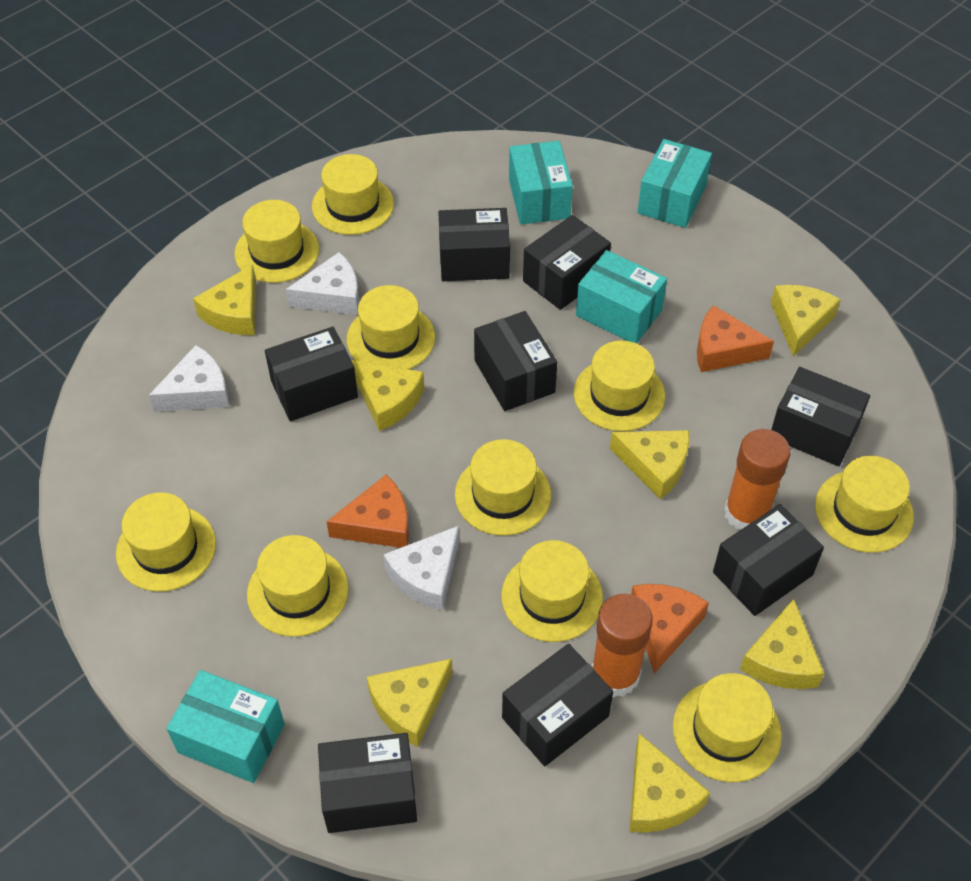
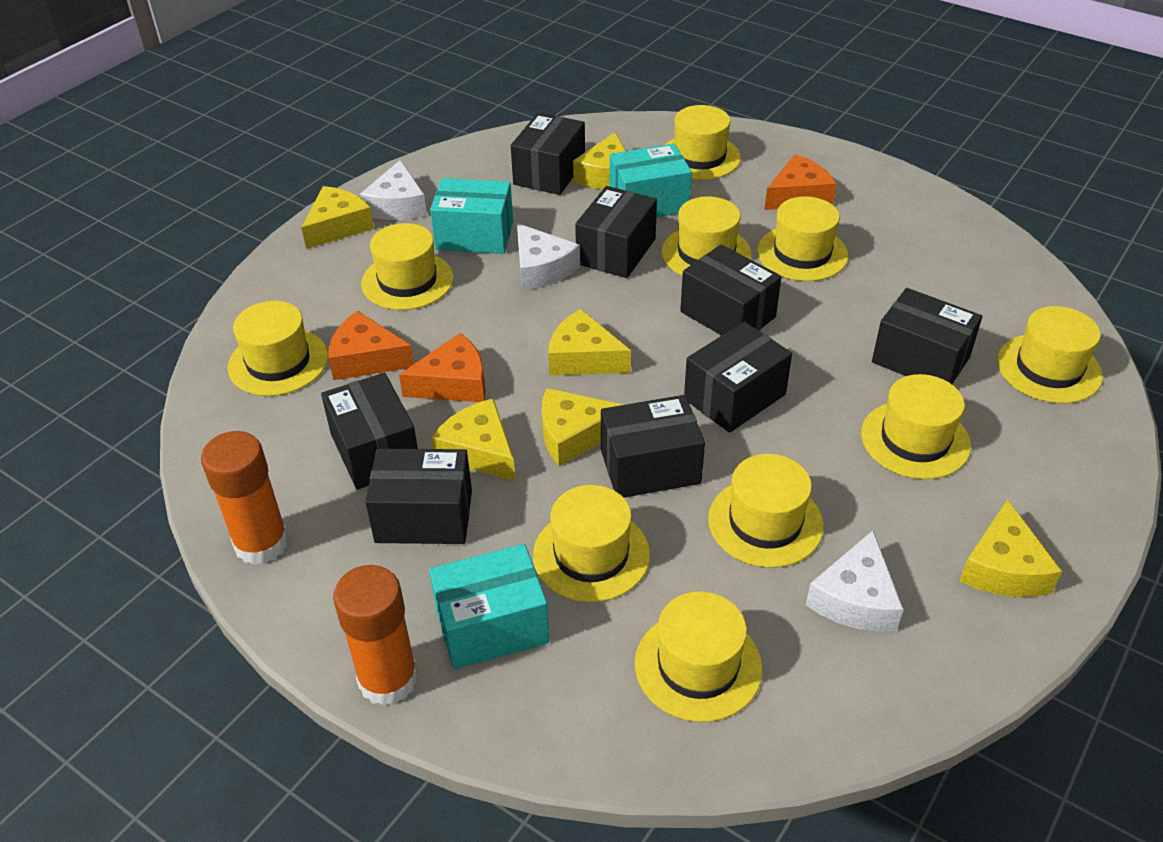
turquoise box: 4 -> 3
yellow cheese: 7 -> 6

